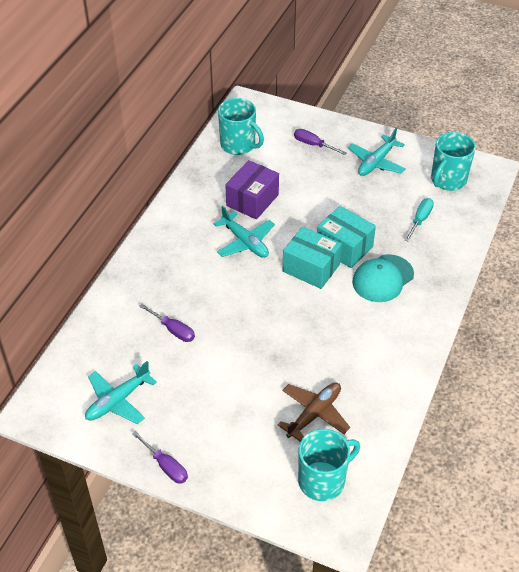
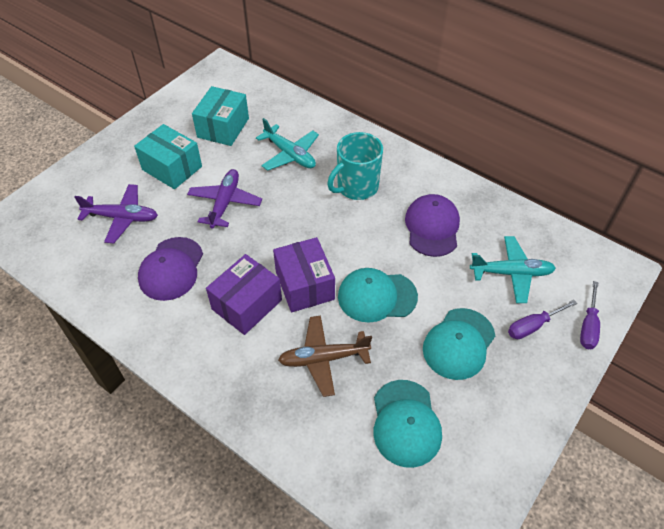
purple box: 1 -> 2
purple cap: 0 -> 2
purple plane: 0 -> 2
purple screwdriver: 3 -> 2
turquoise cap: 1 -> 3
turquoise mug: 3 -> 1
turquoise plane: 3 -> 2
turquoise screwdriver: 1 -> 0

